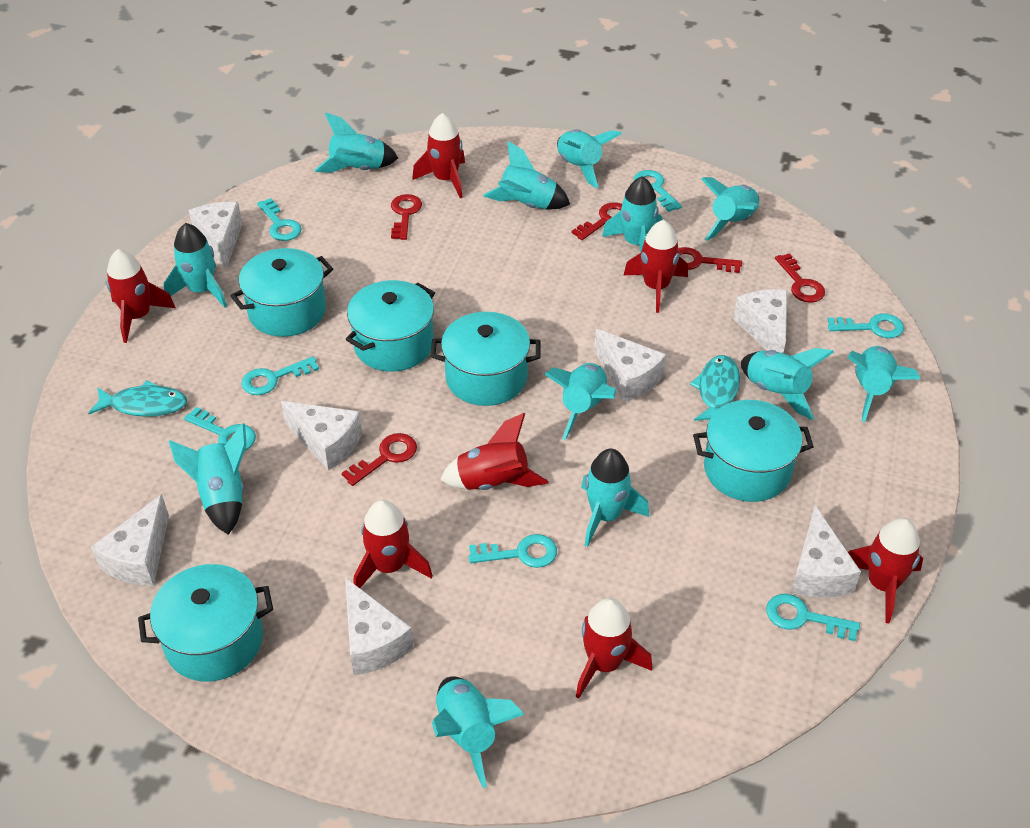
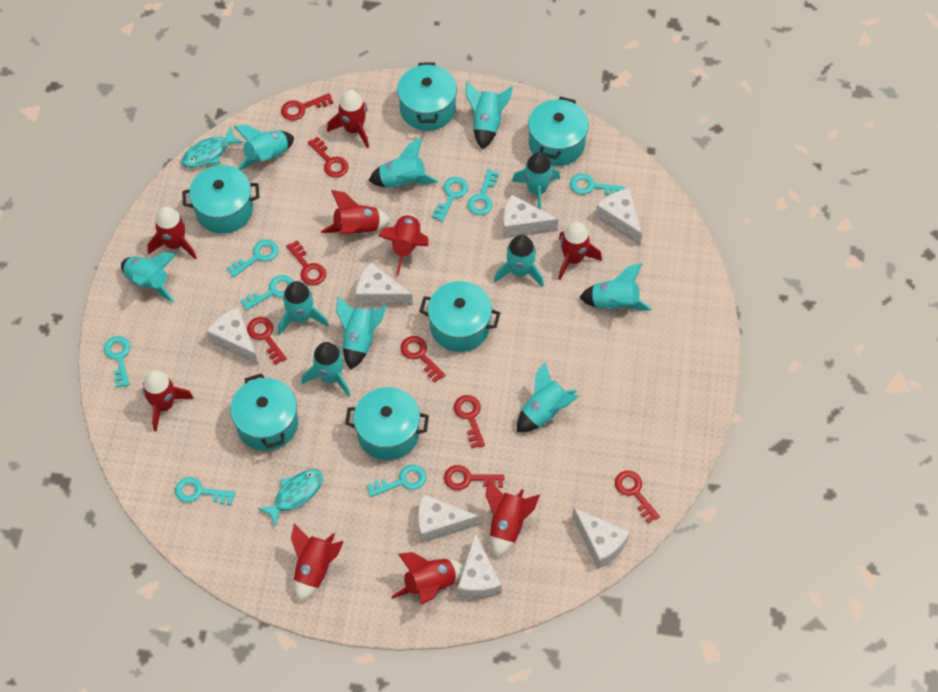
red key: 5 -> 8
red rocket: 7 -> 9
turquoise key: 7 -> 8
turquoise pot: 5 -> 6
turquoise rocket: 12 -> 11

